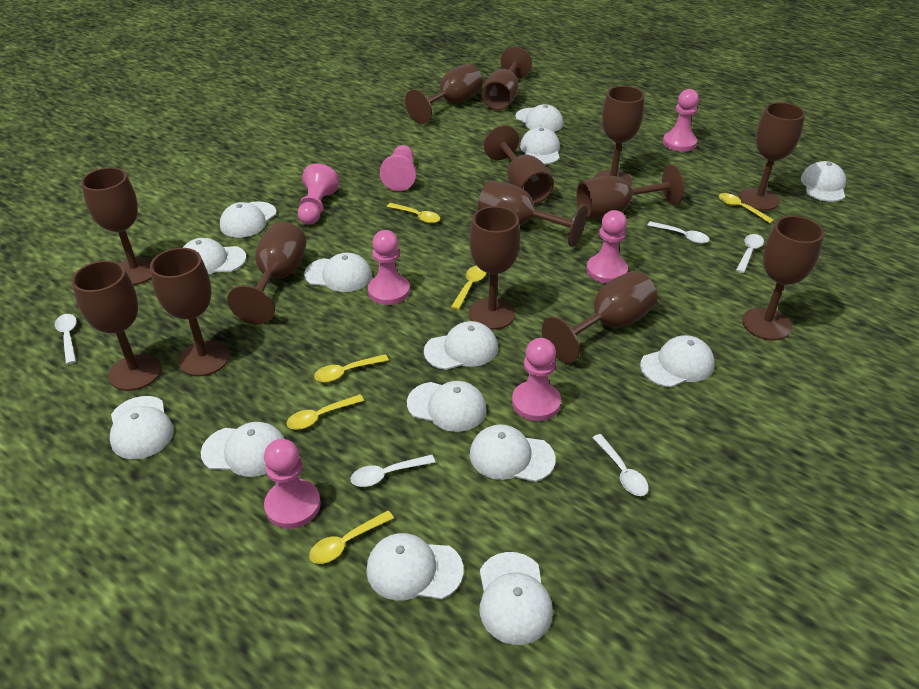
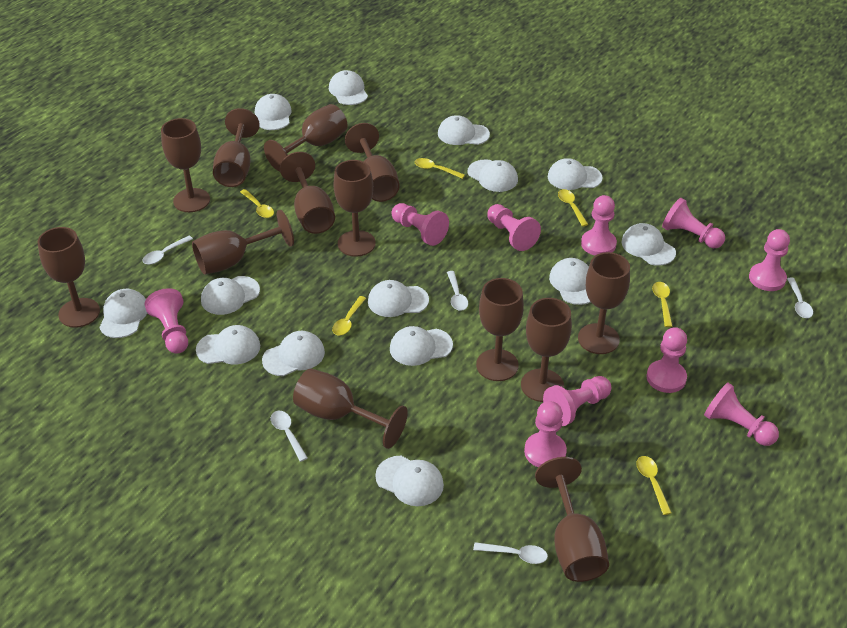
brown goblet: 14 -> 13
pink pawn: 7 -> 10

